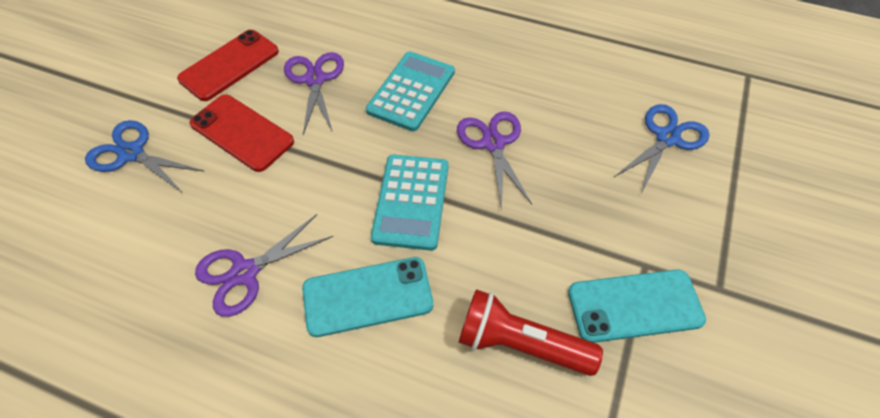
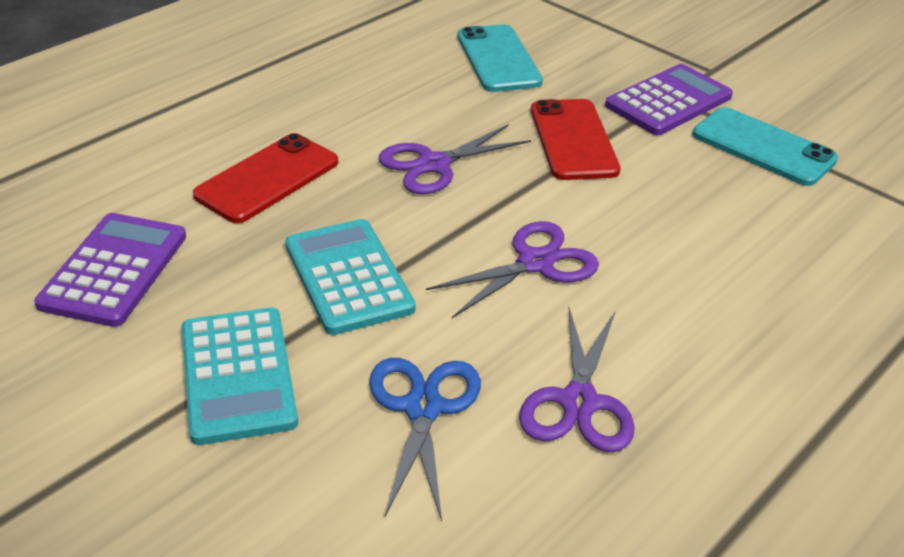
blue scissors: 2 -> 1
purple calculator: 0 -> 2
red flashlight: 1 -> 0

